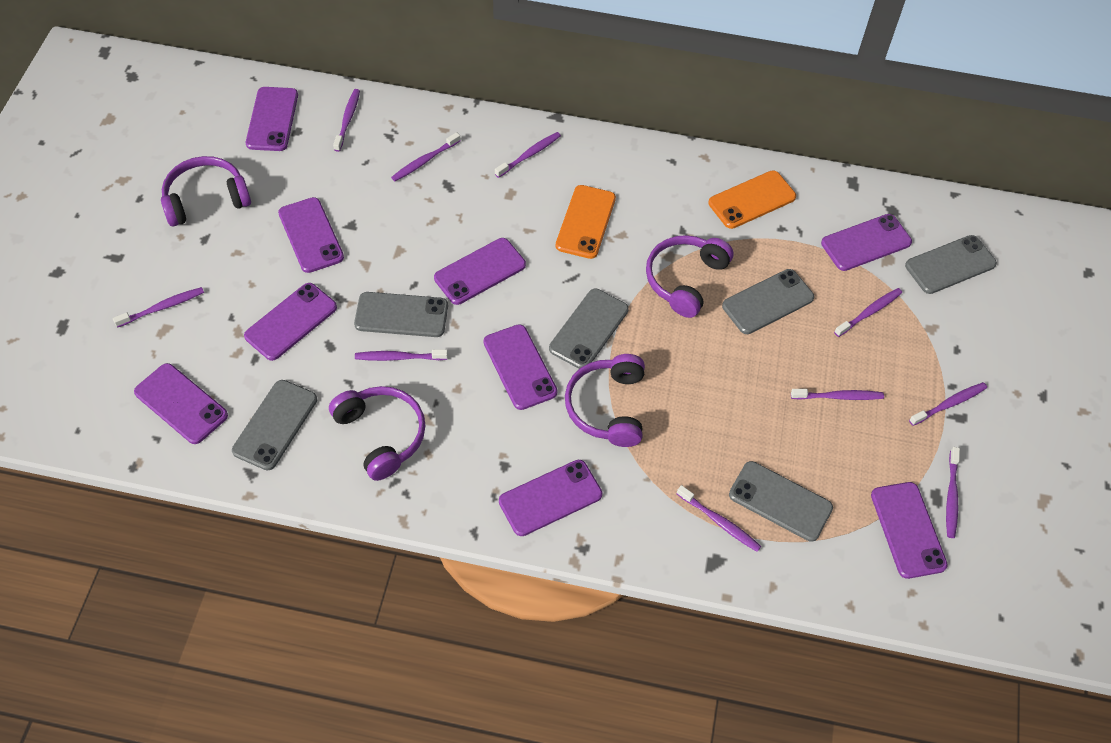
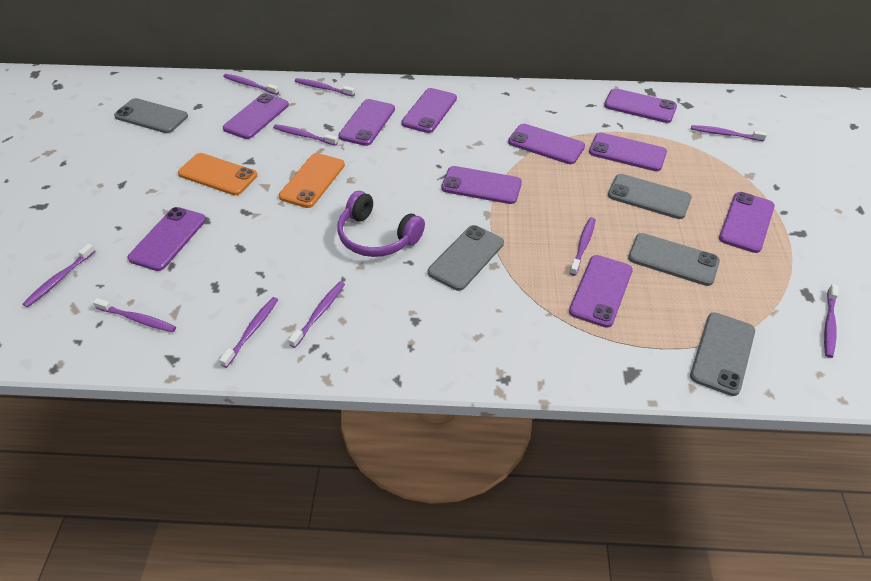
grey phone: 6 -> 5
purple headphones: 4 -> 1
purple phone: 9 -> 10

